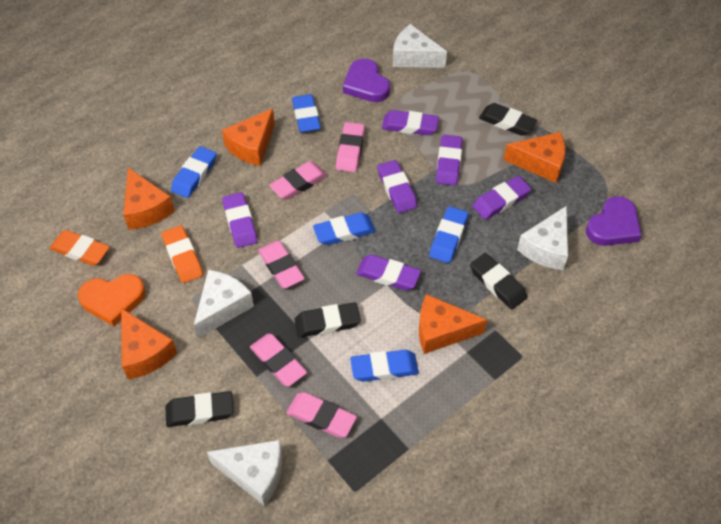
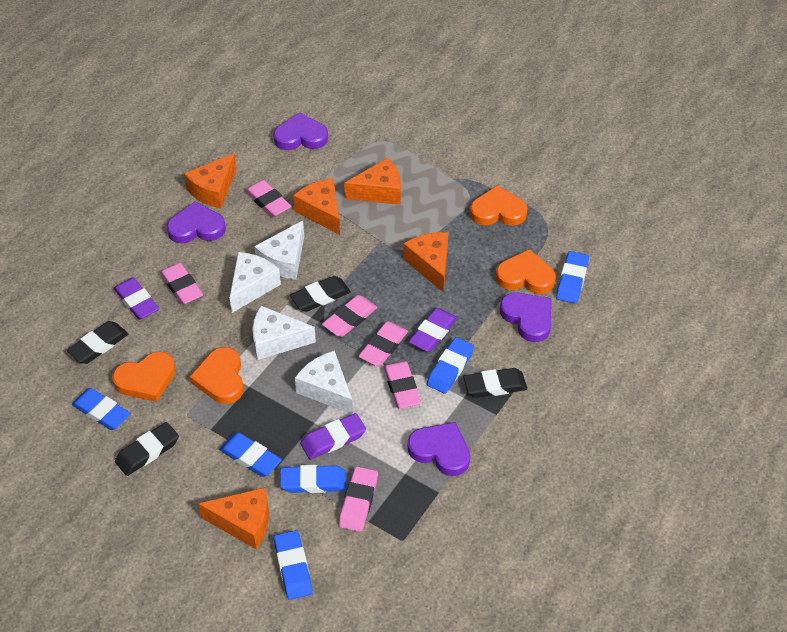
blue eraser: 5 -> 6
orange eraser: 2 -> 0
orange heart: 1 -> 4
pink eraser: 5 -> 6
purple eraser: 6 -> 3
purple heart: 2 -> 4

